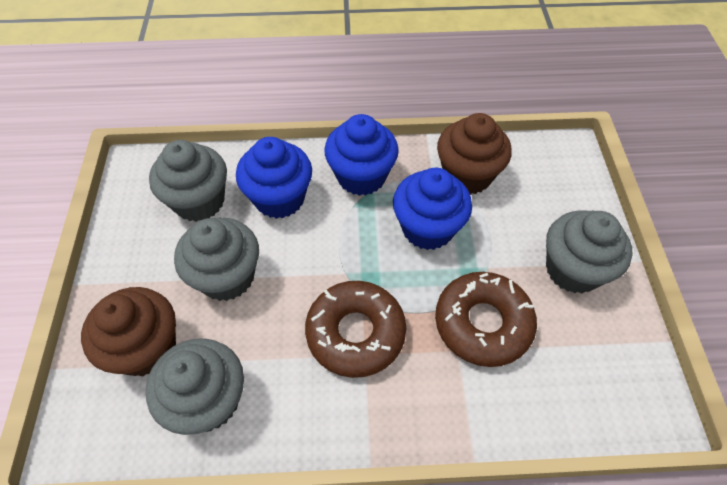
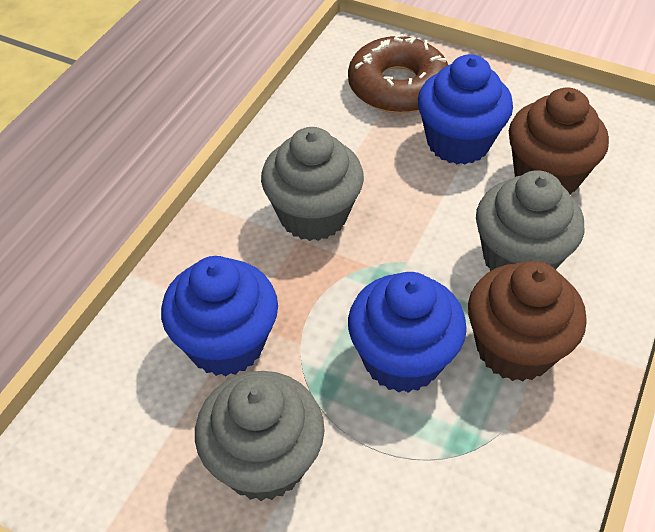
brown donut: 2 -> 1
grey cupcake: 4 -> 3

